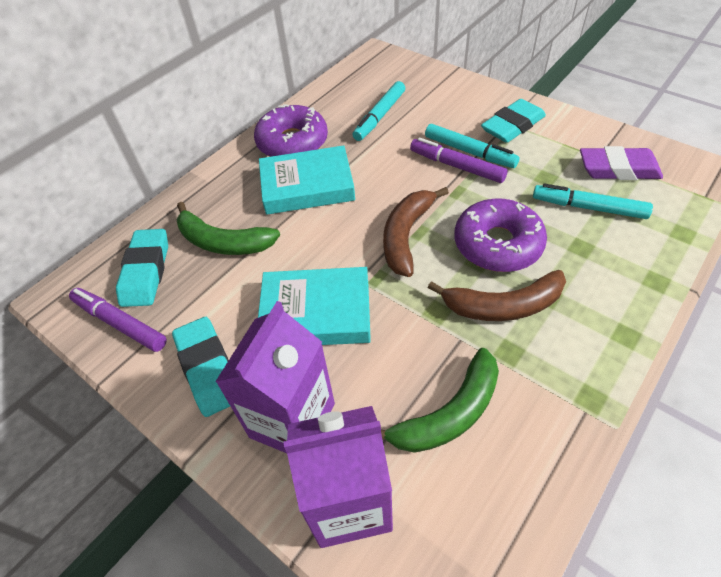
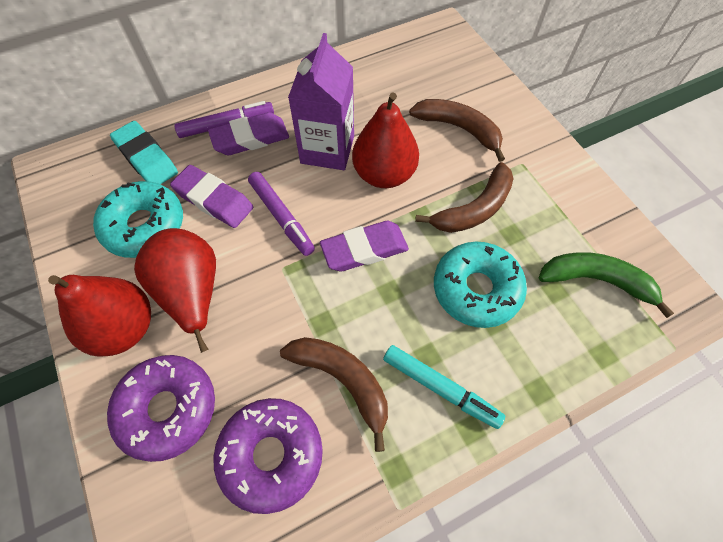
brown banana: 2 -> 3
green banana: 2 -> 1
purple carton: 2 -> 1
purple eraser: 1 -> 3
red pear: 0 -> 3
turquoise book: 2 -> 0
turquoise donut: 0 -> 2
turquoise eraser: 3 -> 1
turquoise marker: 3 -> 1

